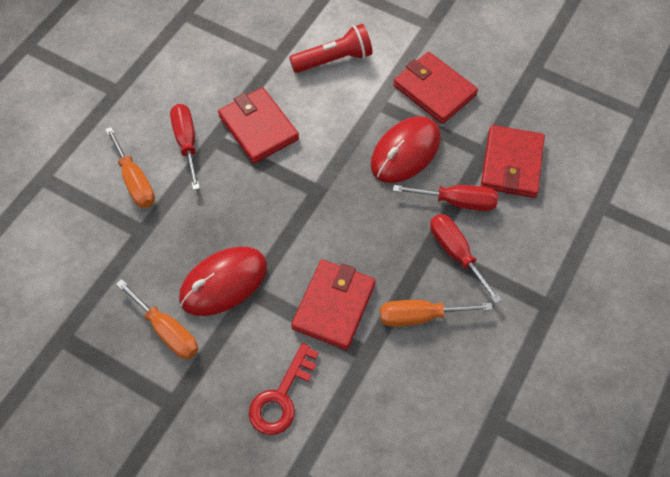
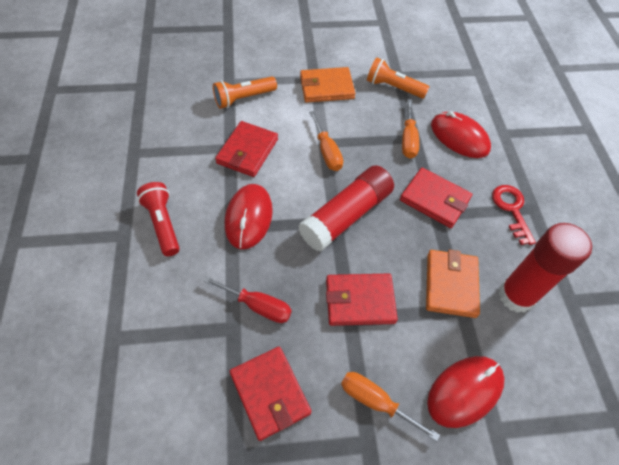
orange flashlight: 0 -> 2
orange wallet: 0 -> 2
red glue stick: 0 -> 2
red mouse: 2 -> 3
red screwdriver: 3 -> 1

